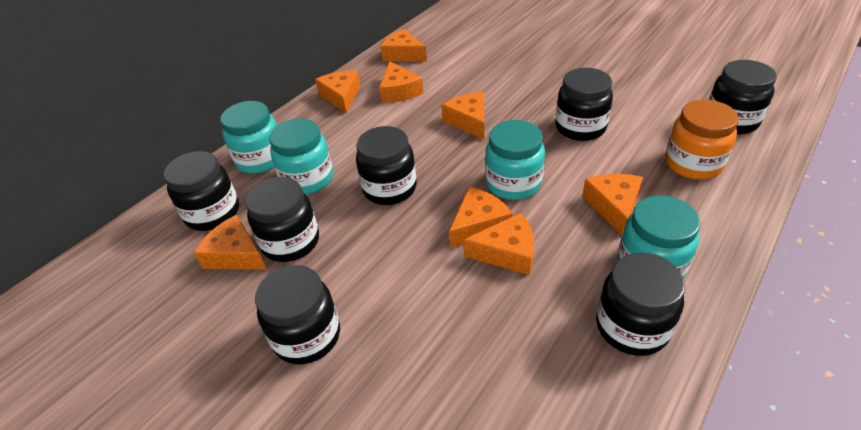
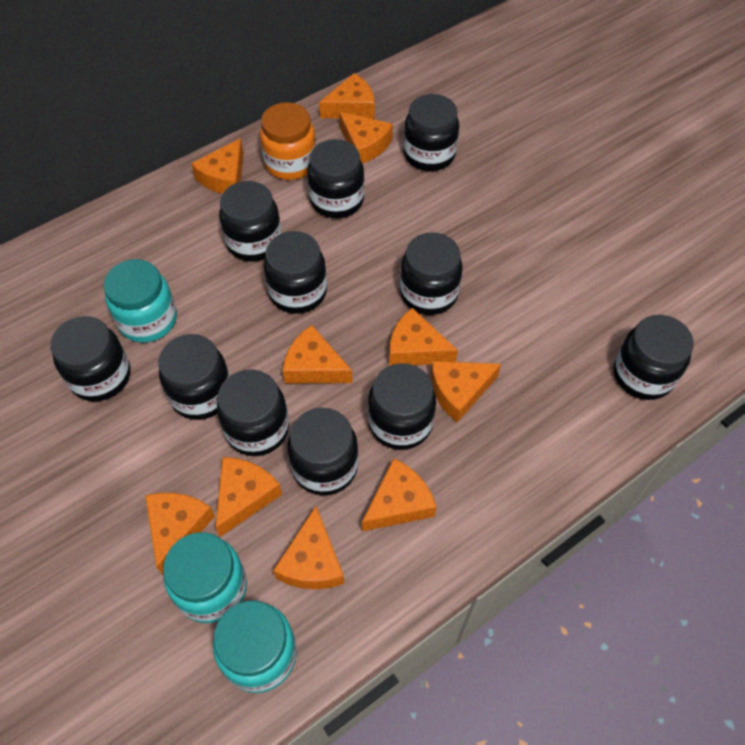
black jar: 7 -> 11
orange cheese: 8 -> 10
turquoise jar: 4 -> 3

